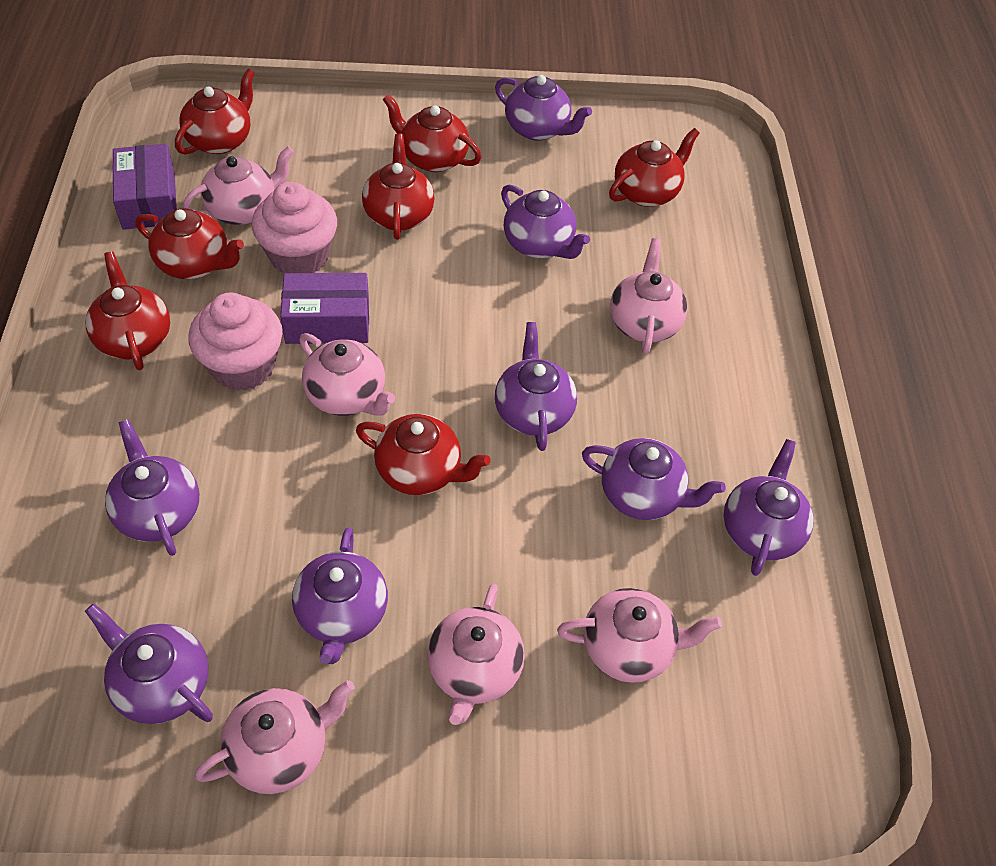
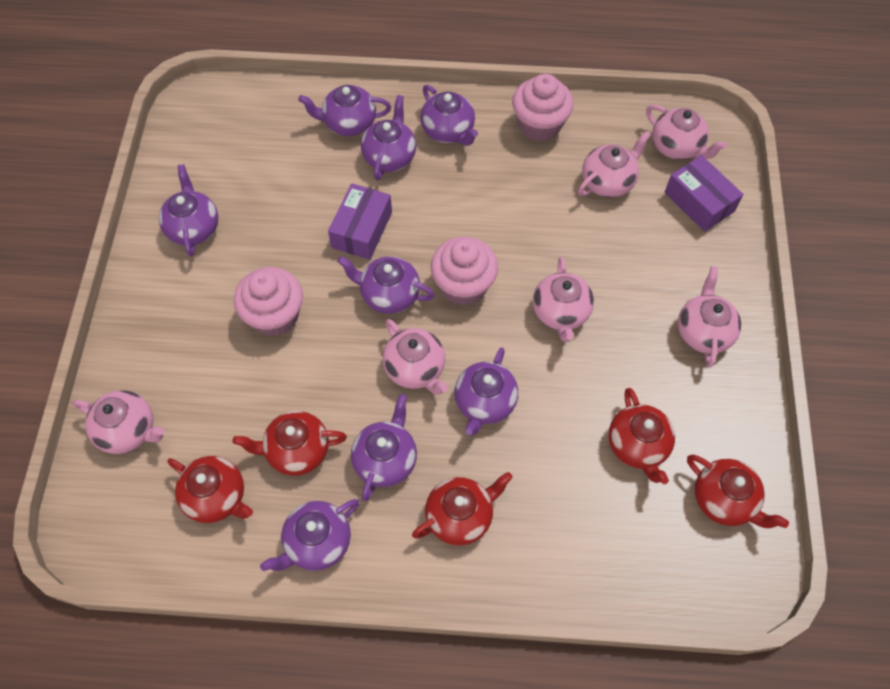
pink cupcake: 2 -> 3
red teapot: 7 -> 5

